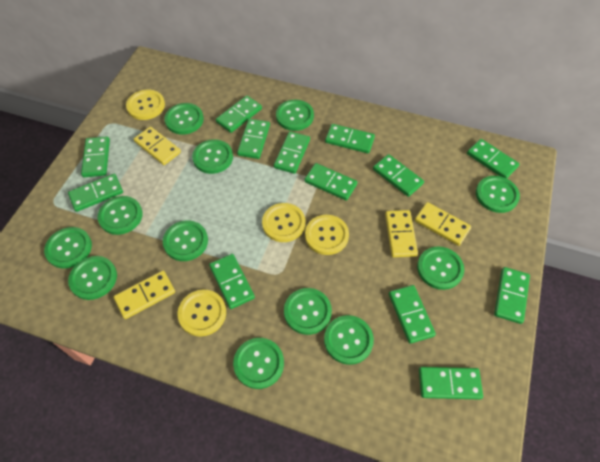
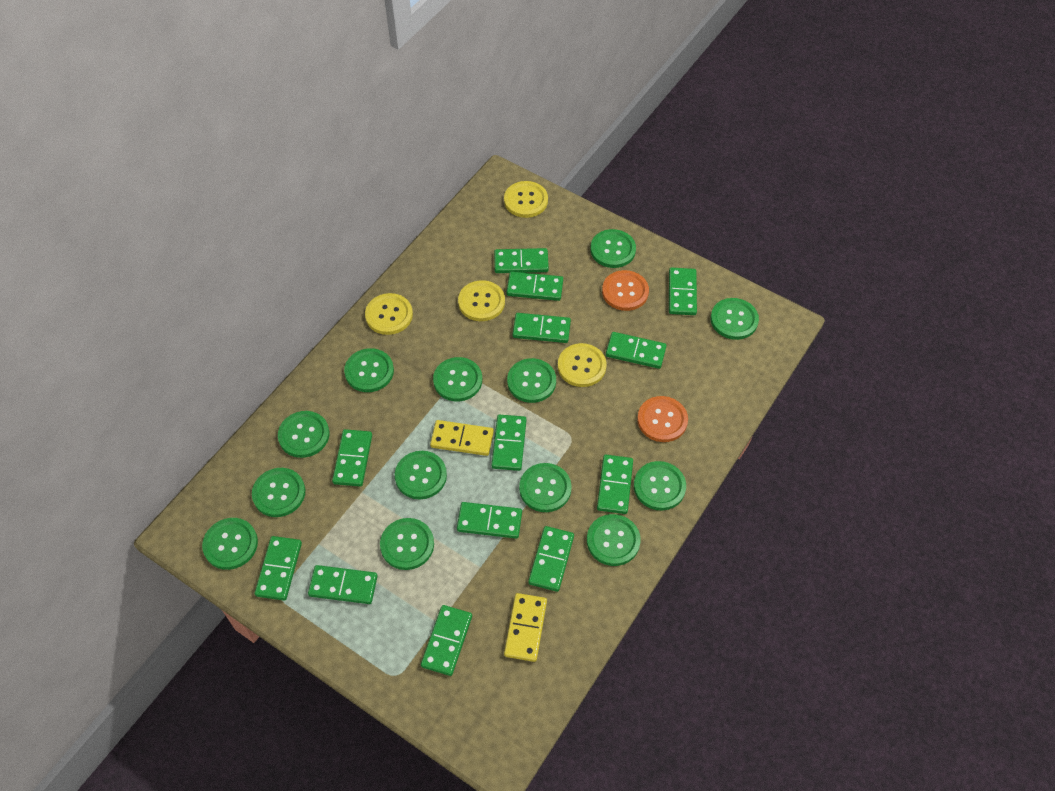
green button: 12 -> 13
orange button: 0 -> 2
yellow domino: 4 -> 2

